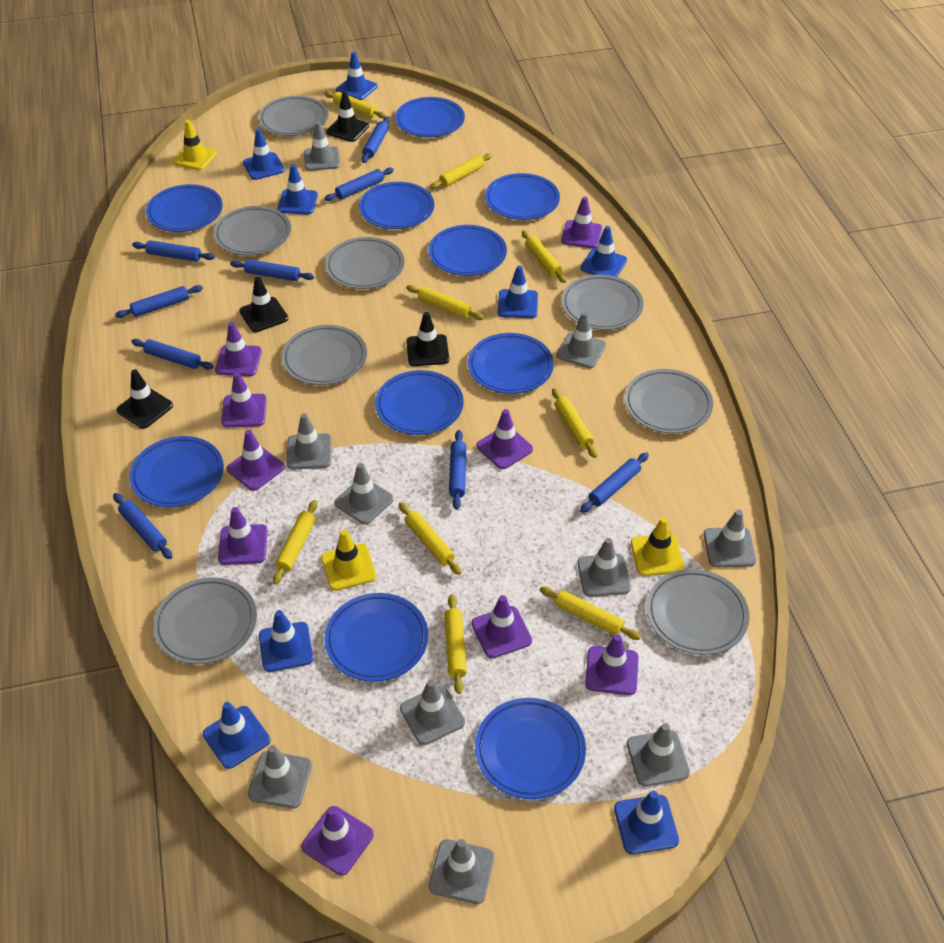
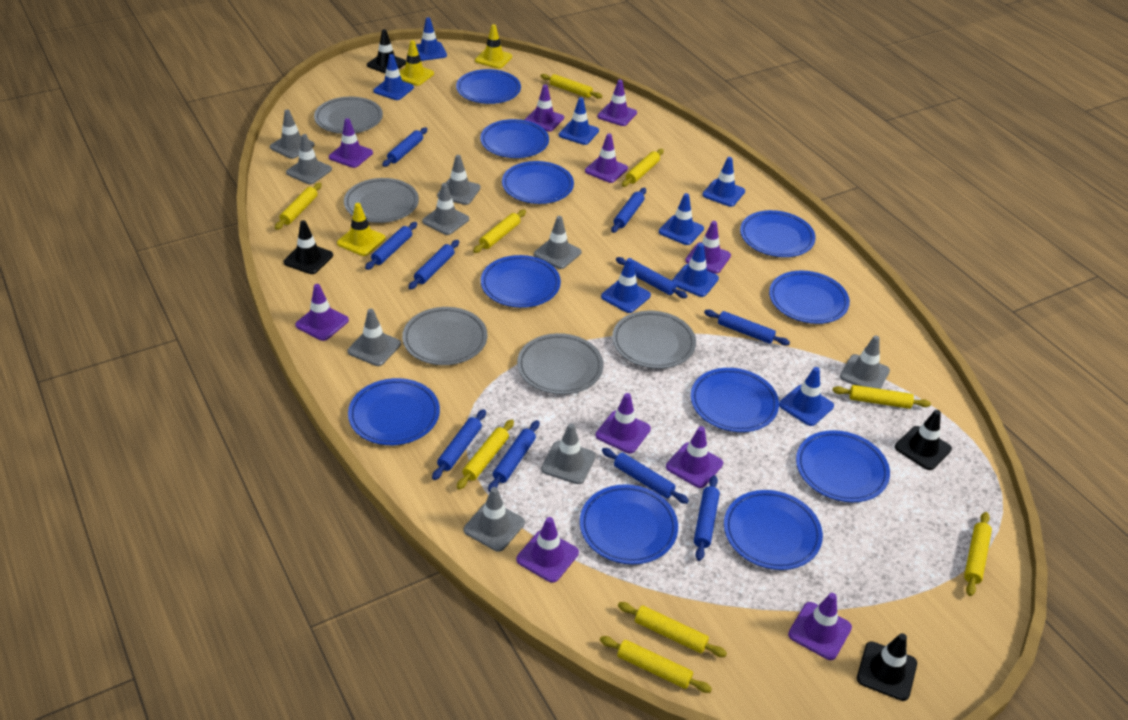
blue plate: 10 -> 11
blue rolling pin: 9 -> 10
grey plate: 8 -> 5
grey traffic cone: 10 -> 9
purple traffic cone: 9 -> 10

